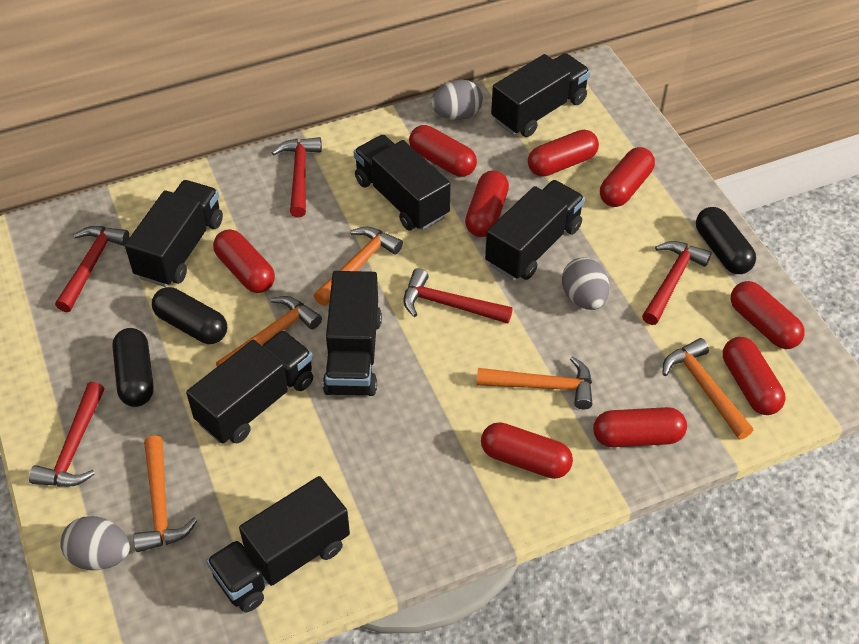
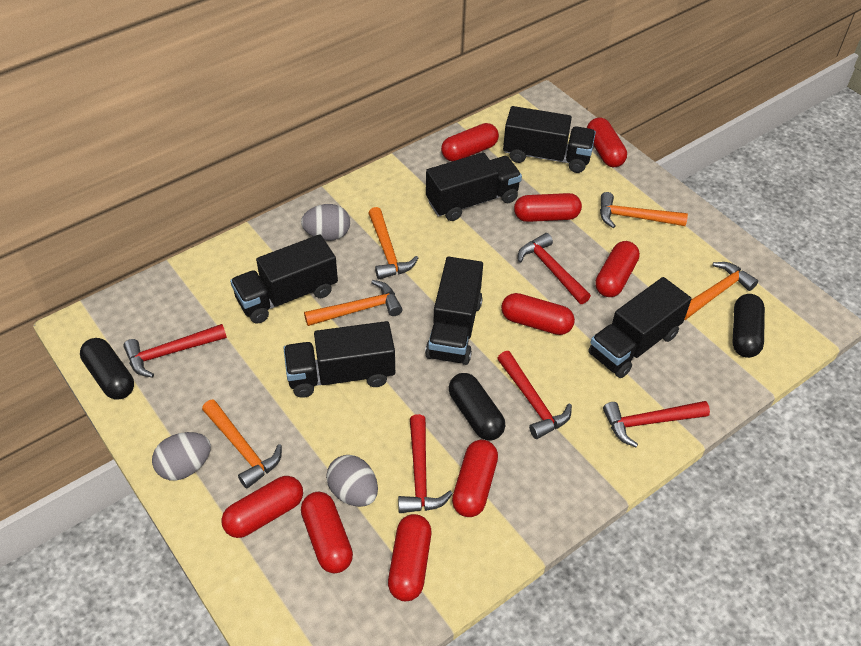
black truck: 7 -> 6

